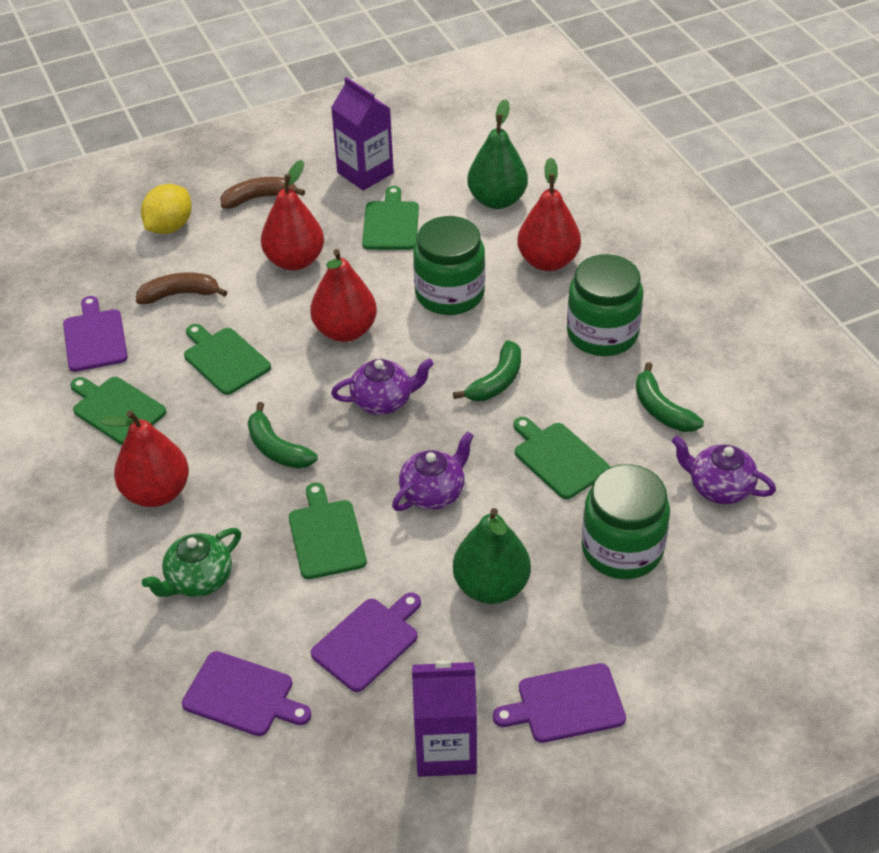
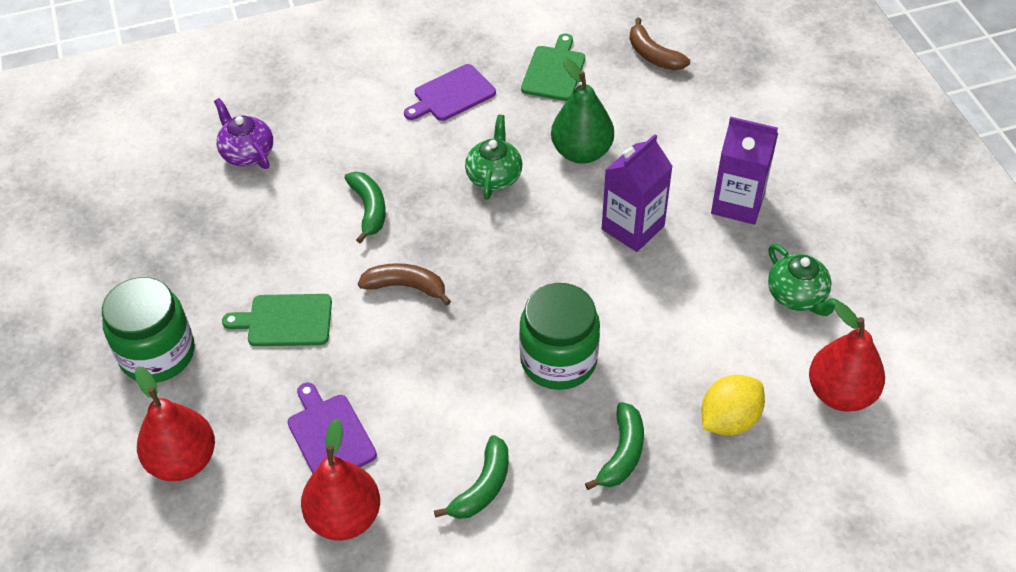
green cutting board: 5 -> 2
green jar: 3 -> 2
green pear: 2 -> 1
green teapot: 1 -> 2
purple cutting board: 4 -> 2
purple teapot: 3 -> 1
red pear: 4 -> 3

